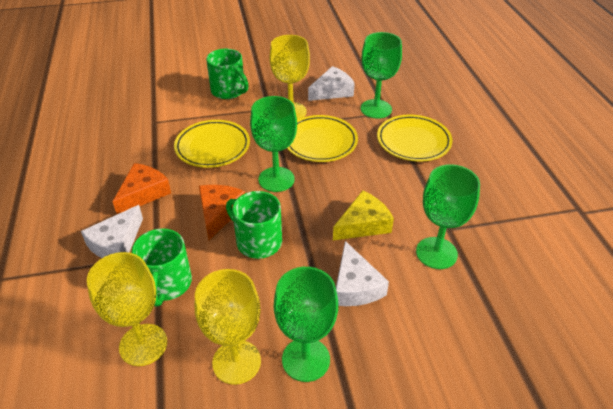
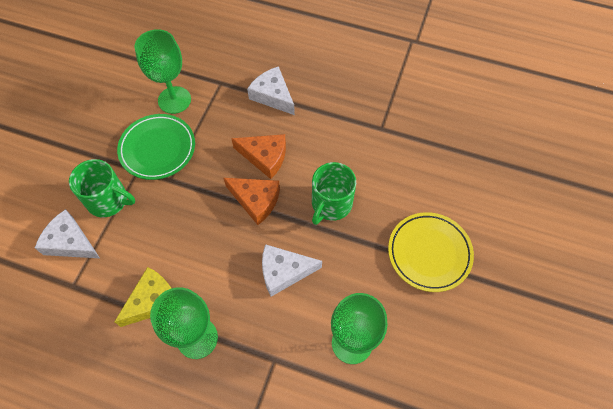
green goblet: 4 -> 3
green mug: 3 -> 2
green plate: 0 -> 1
yellow goblet: 3 -> 0
yellow plate: 3 -> 1

